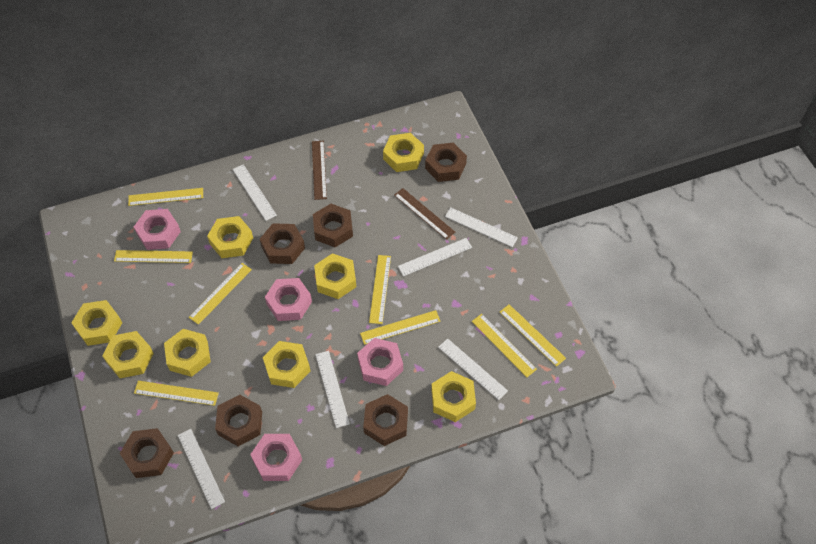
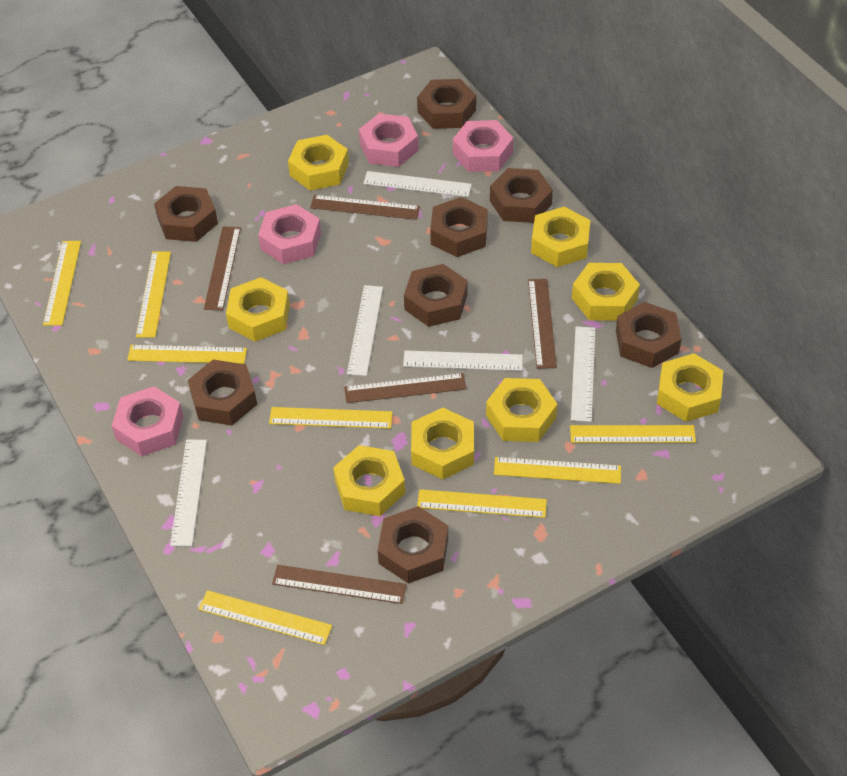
brown nut: 6 -> 8
brown ruler: 2 -> 5
white ruler: 6 -> 5

